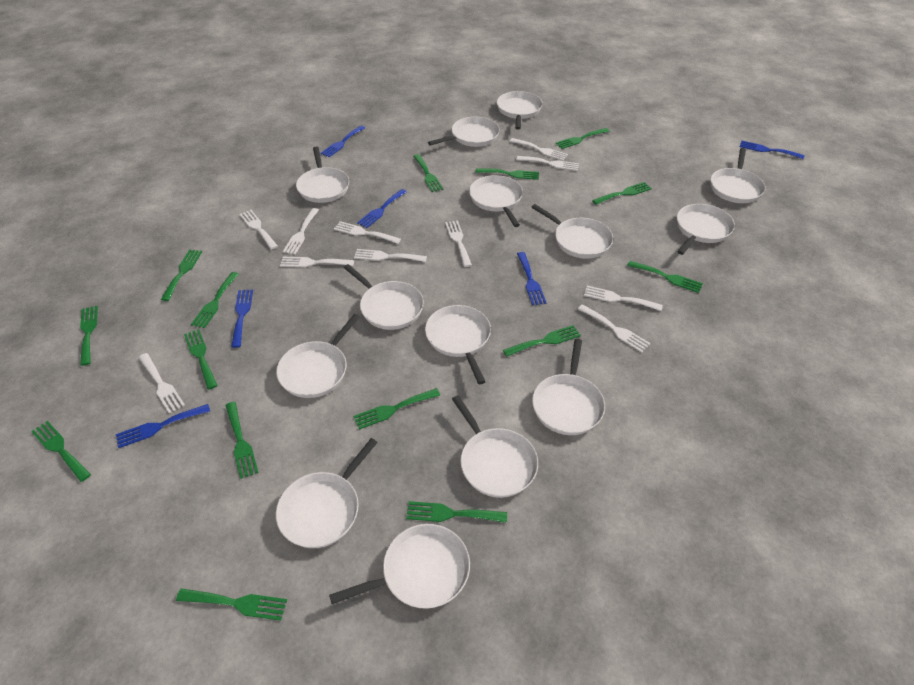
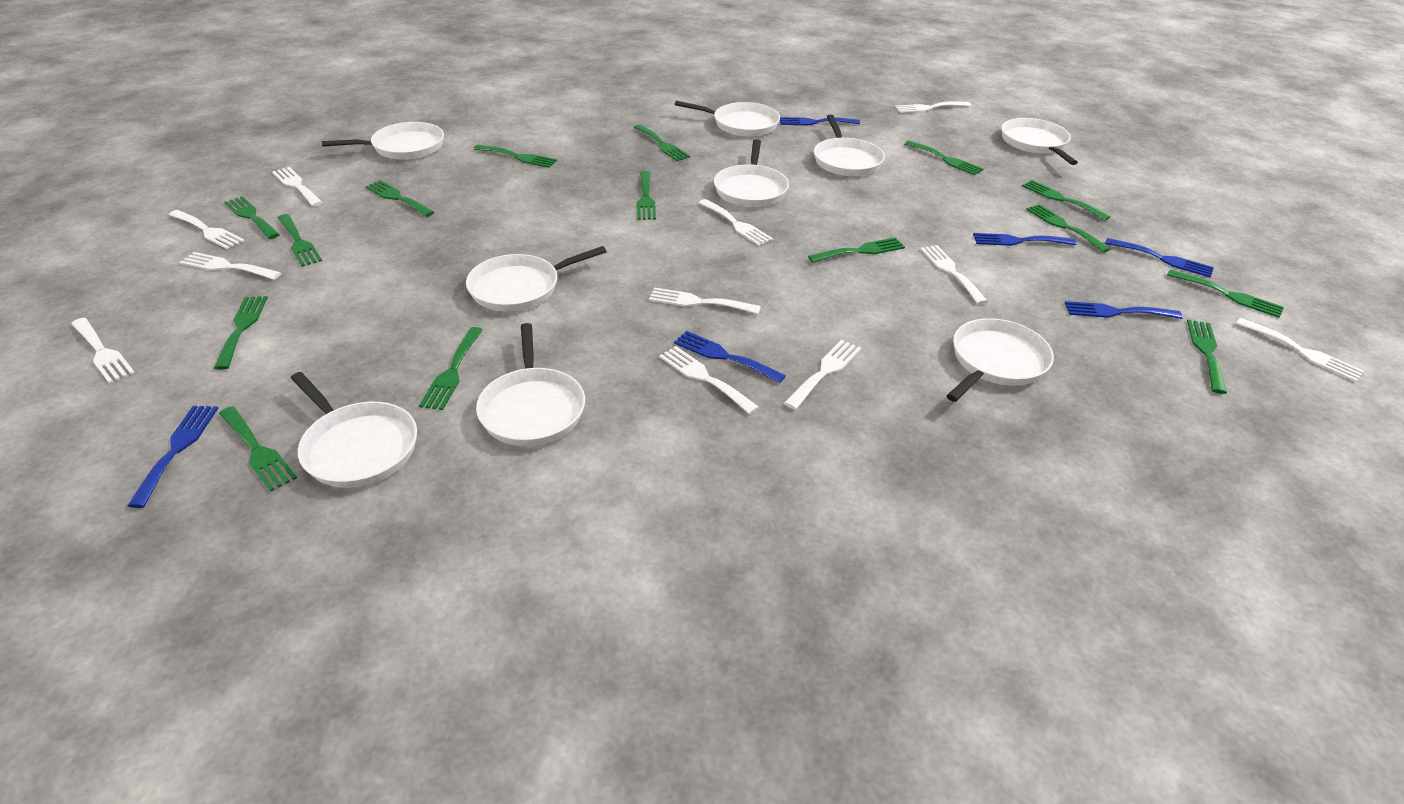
white pan: 14 -> 9

